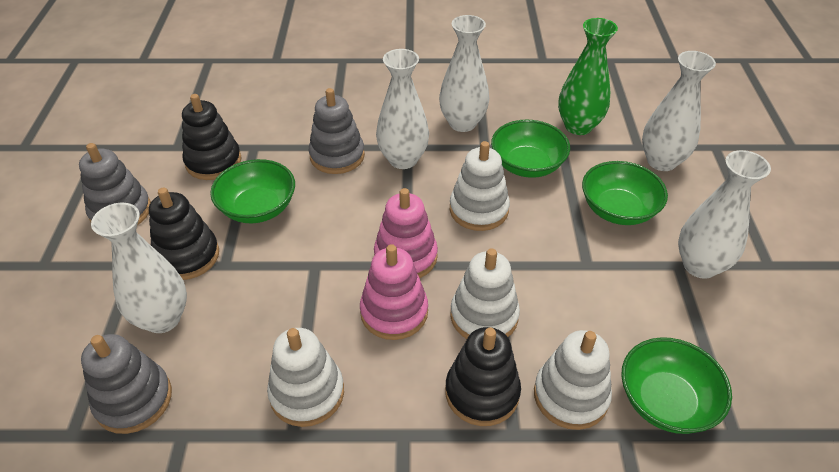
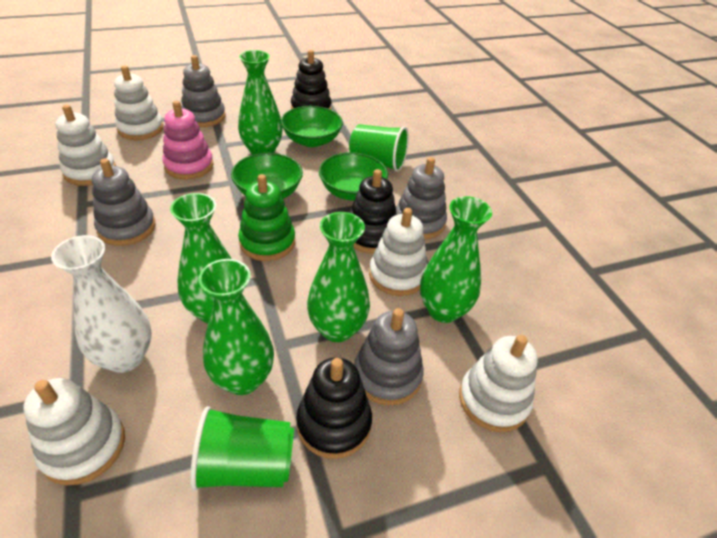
green bowl: 4 -> 3
green cup: 0 -> 2
green stacking toy: 0 -> 1
green vase: 1 -> 5
grey stacking toy: 3 -> 4
pink stacking toy: 2 -> 1
white stacking toy: 4 -> 5
white vase: 5 -> 1

